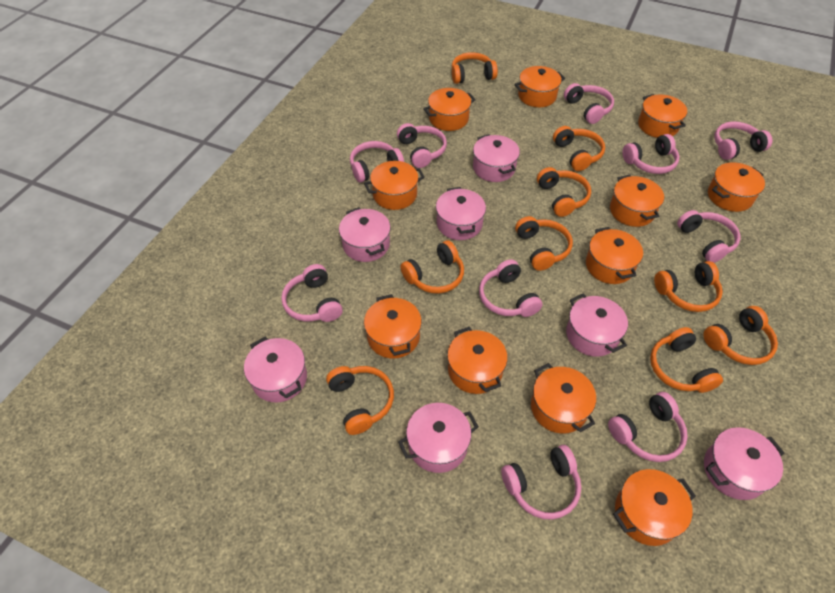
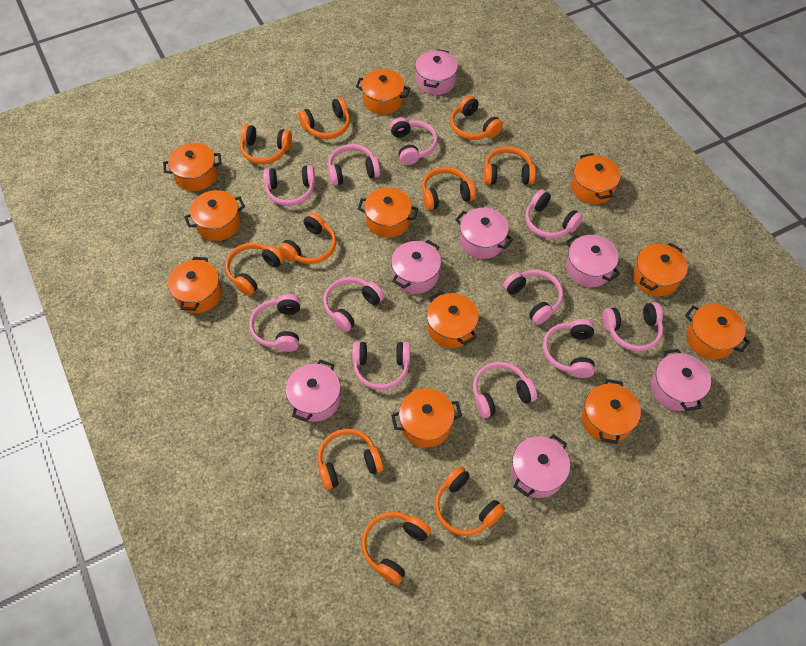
orange headphones: 9 -> 10
pink headphones: 10 -> 11

